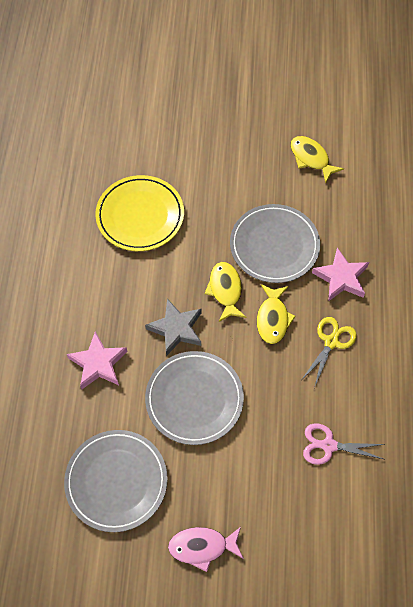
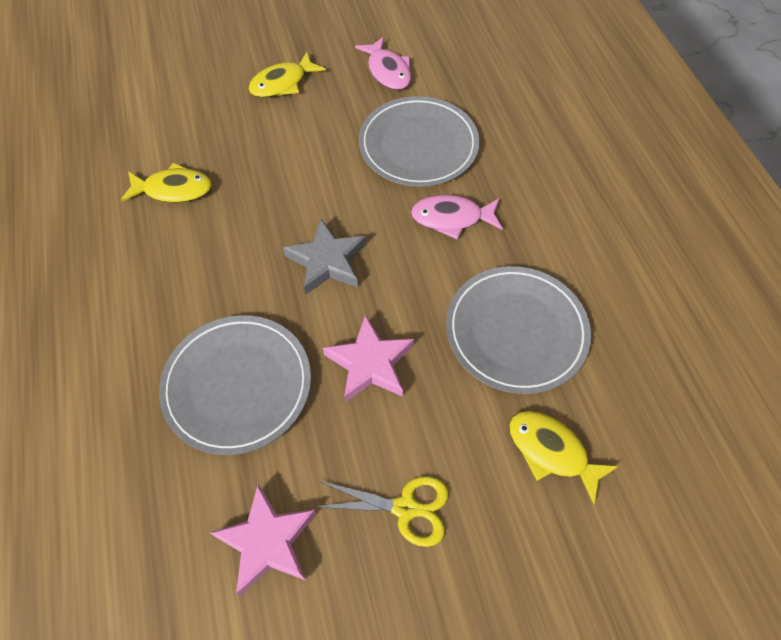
pink fish: 1 -> 2
pink scissors: 1 -> 0
yellow plate: 1 -> 0

